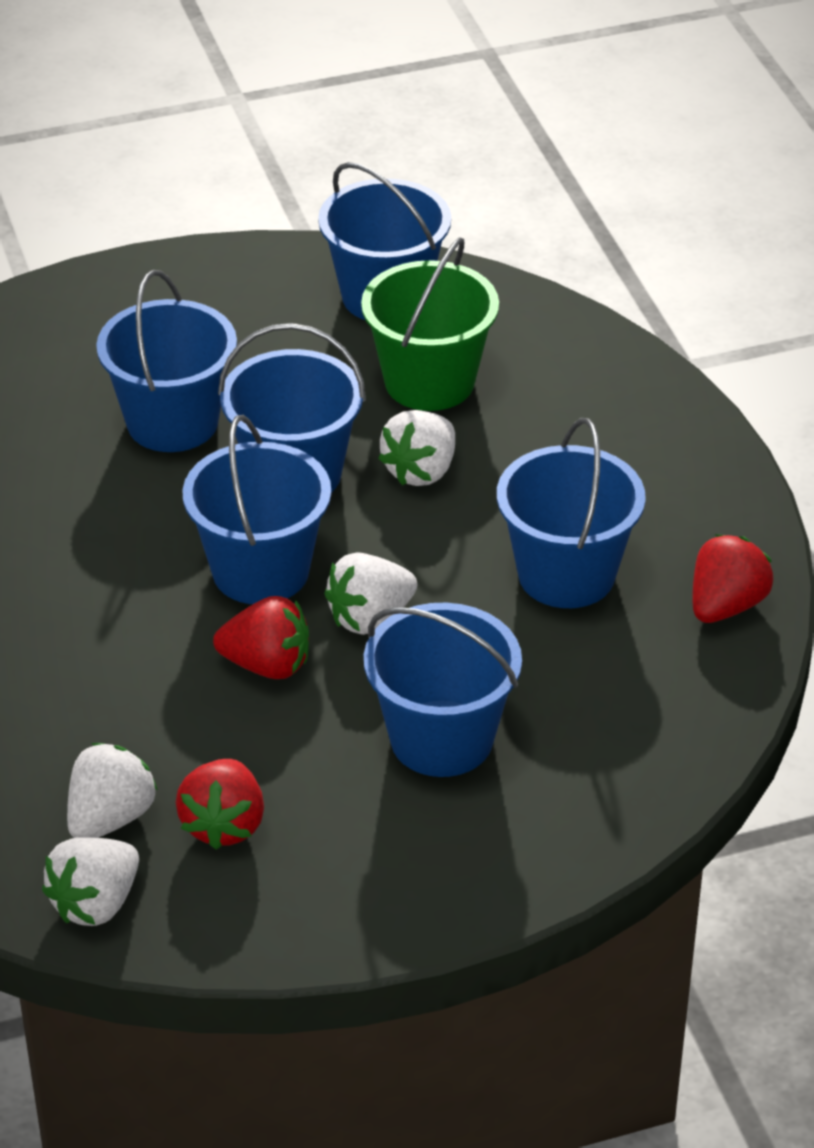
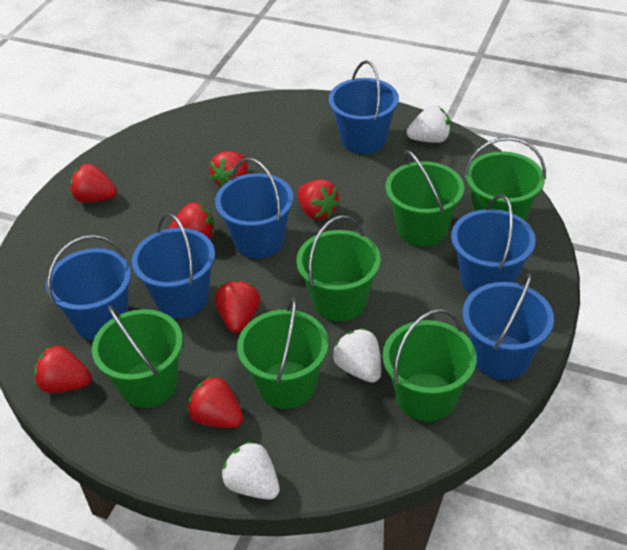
green bucket: 1 -> 6
red strawberry: 3 -> 7
white strawberry: 4 -> 3

